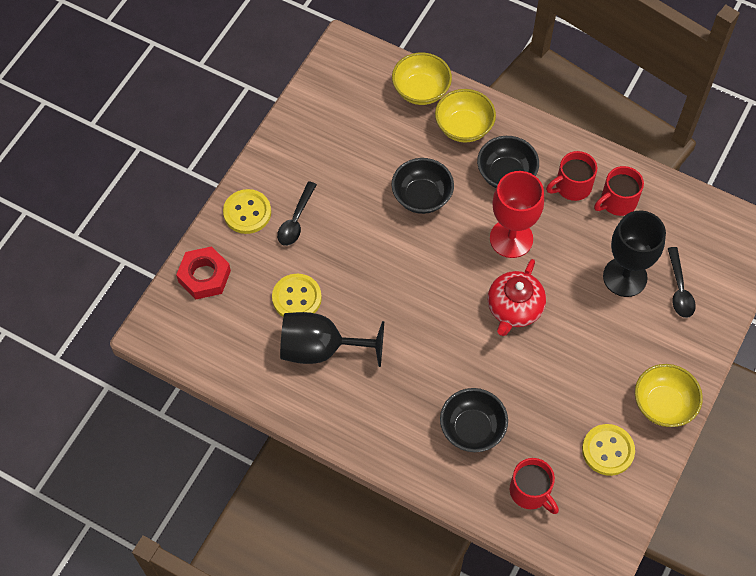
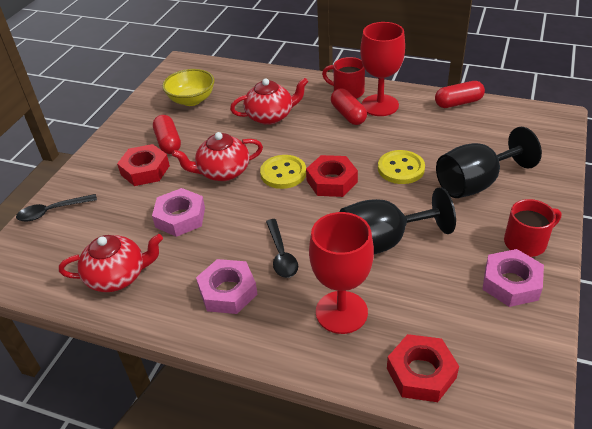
black bowl: 3 -> 0
pink nut: 0 -> 3
red capsule: 0 -> 3
red goblet: 1 -> 2
red mug: 3 -> 2
red nut: 1 -> 3
red teapot: 1 -> 3
yellow bowl: 3 -> 1
yellow button: 3 -> 2

